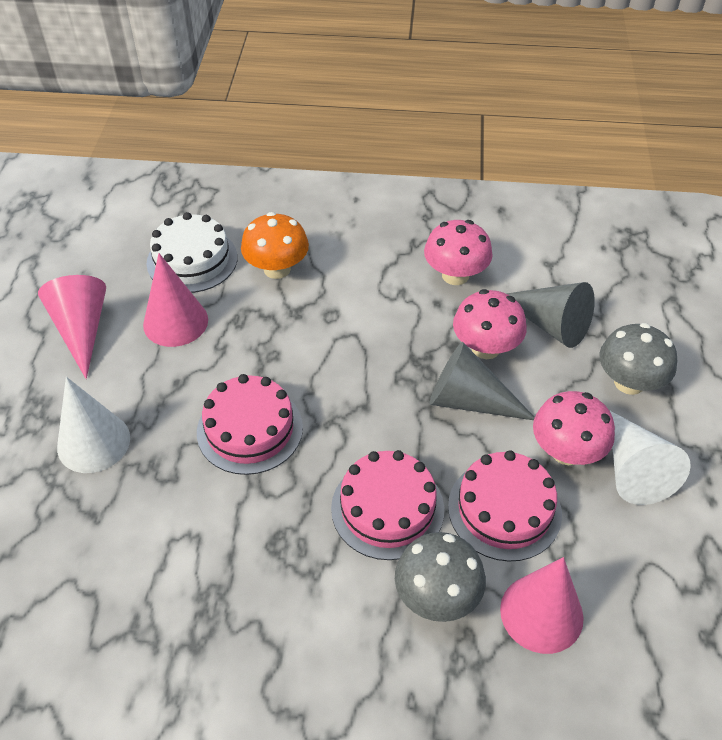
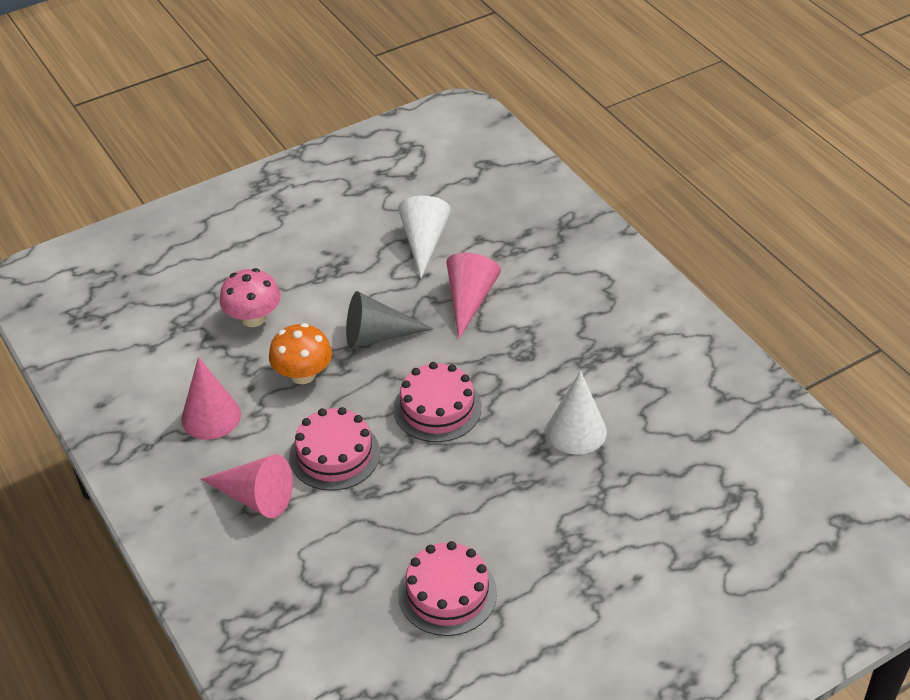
grey cone: 2 -> 1
grey mushroom: 2 -> 0
pink mushroom: 3 -> 1
white cake: 1 -> 0

